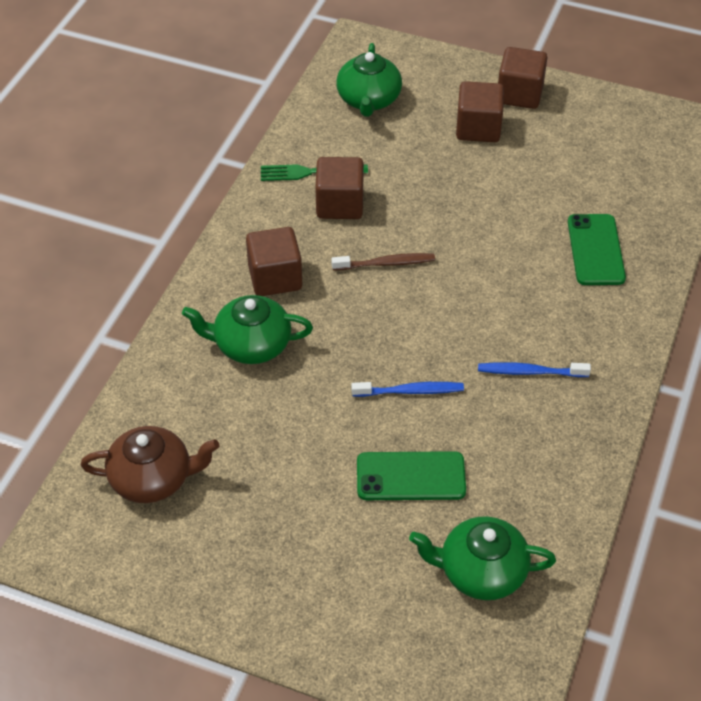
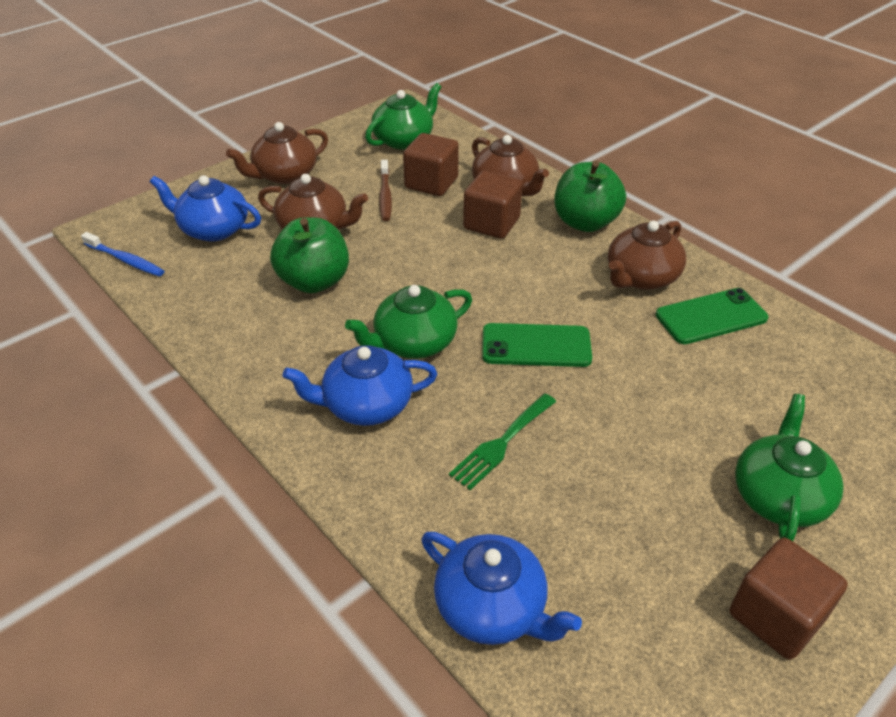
blue teapot: 0 -> 3
blue toothbrush: 2 -> 1
brown cube: 4 -> 3
brown teapot: 1 -> 4
green apple: 0 -> 2

